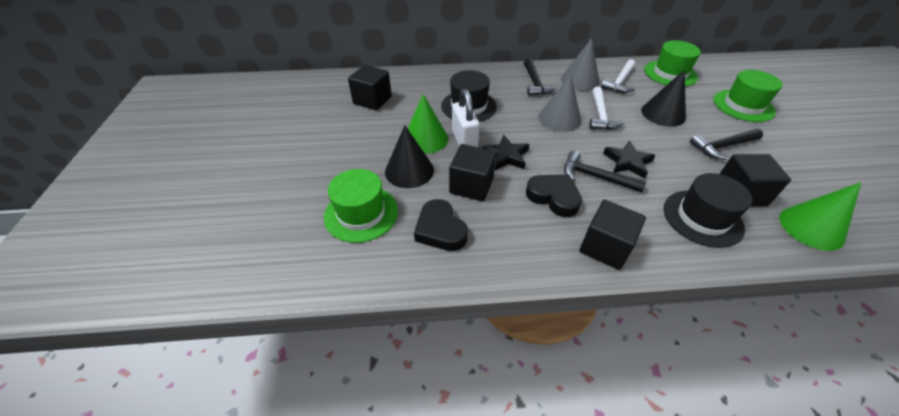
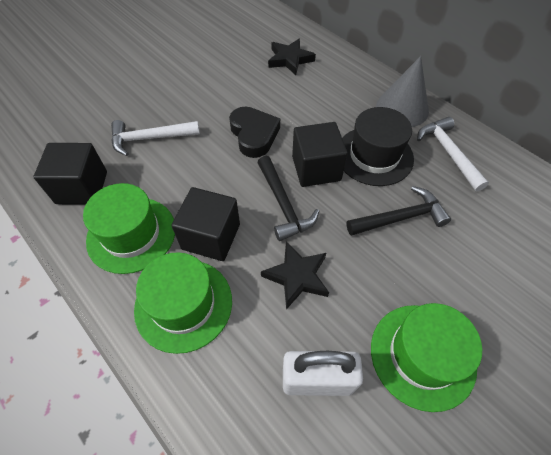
black cone: 2 -> 0
black cube: 4 -> 3
black hammer: 3 -> 2
black hat: 2 -> 1
black heart: 2 -> 1
green cone: 2 -> 0
grey cone: 2 -> 1

